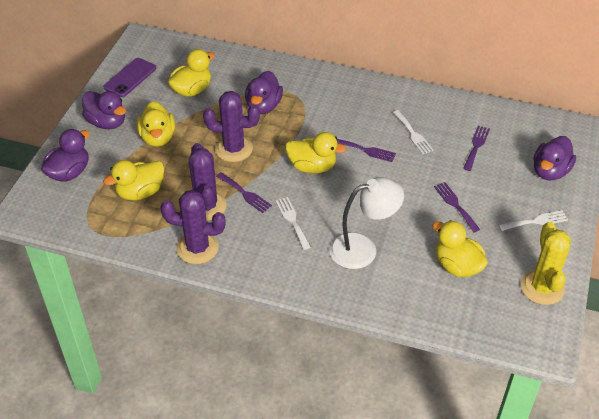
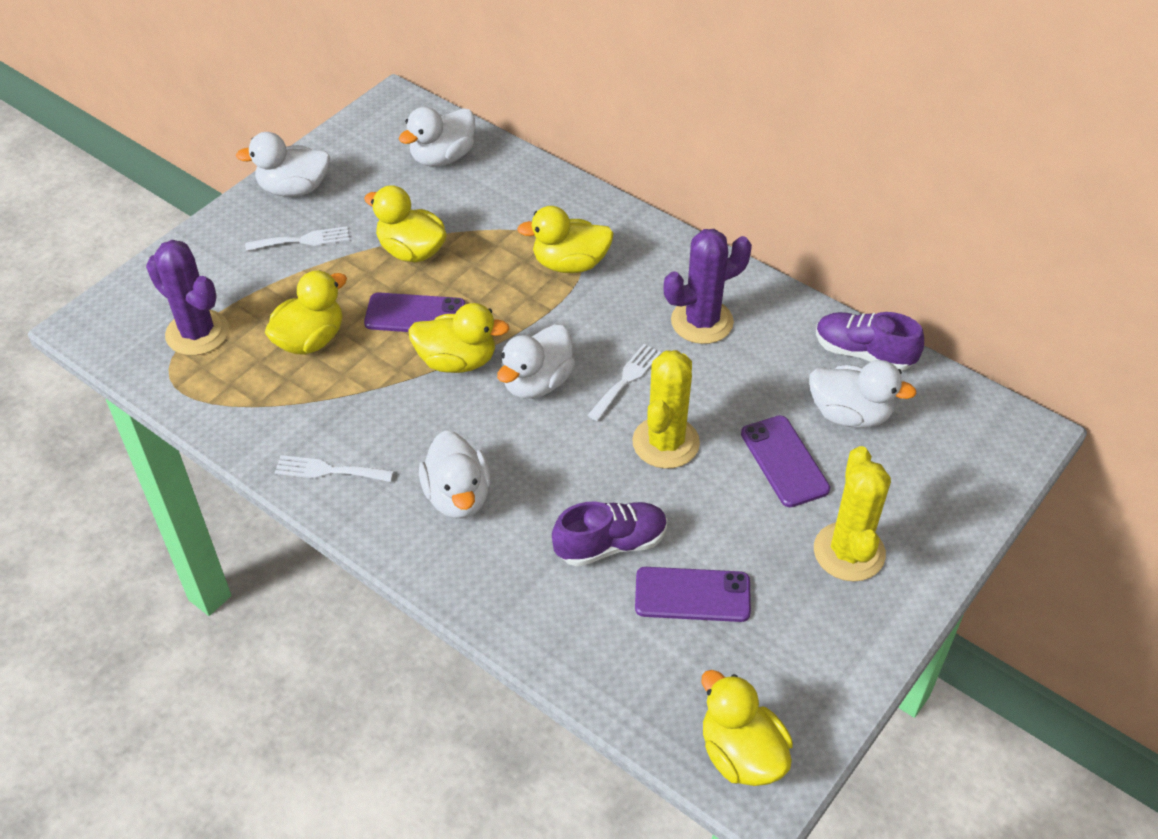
purple cactus: 3 -> 2
purple duck: 4 -> 0
purple fork: 4 -> 0
purple phone: 1 -> 3
purple shoe: 0 -> 2
white duck: 0 -> 5
white lamp: 1 -> 0
yellow cactus: 1 -> 2

